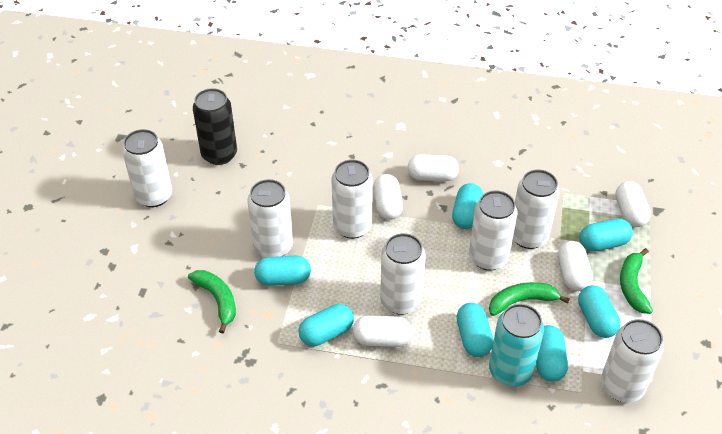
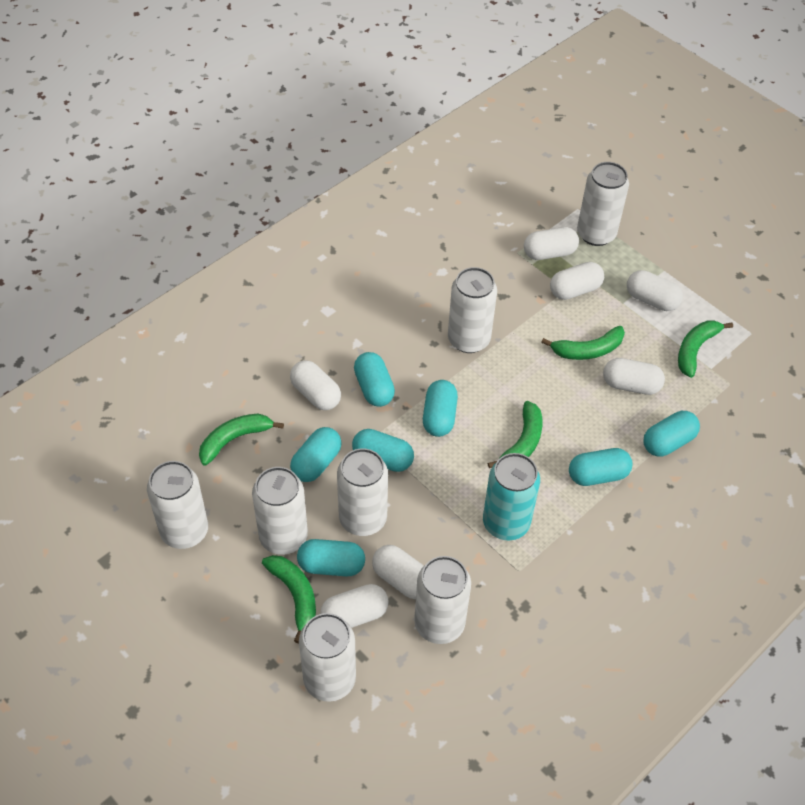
black can: 1 -> 0
green banana: 3 -> 5
white capsule: 5 -> 7

